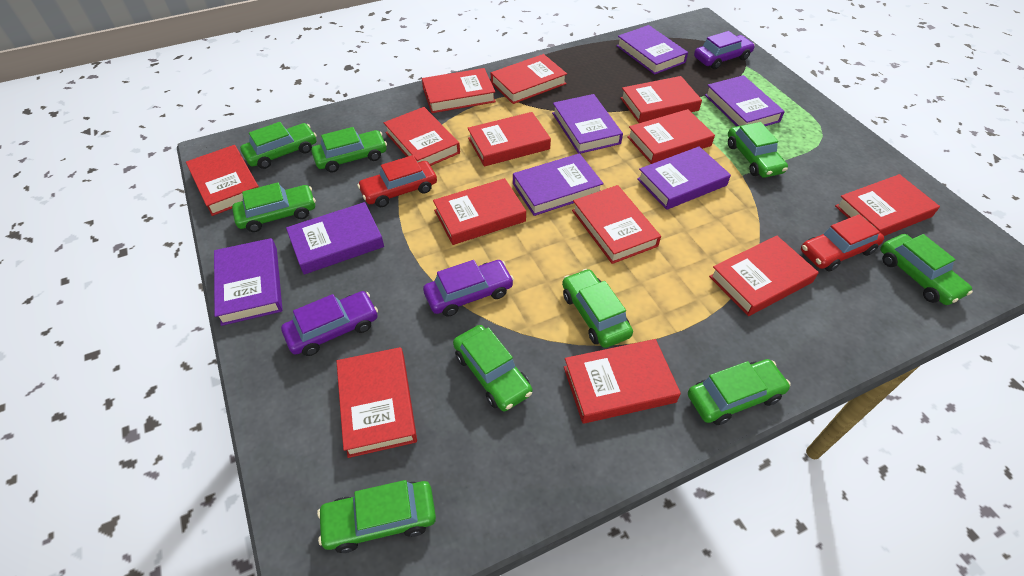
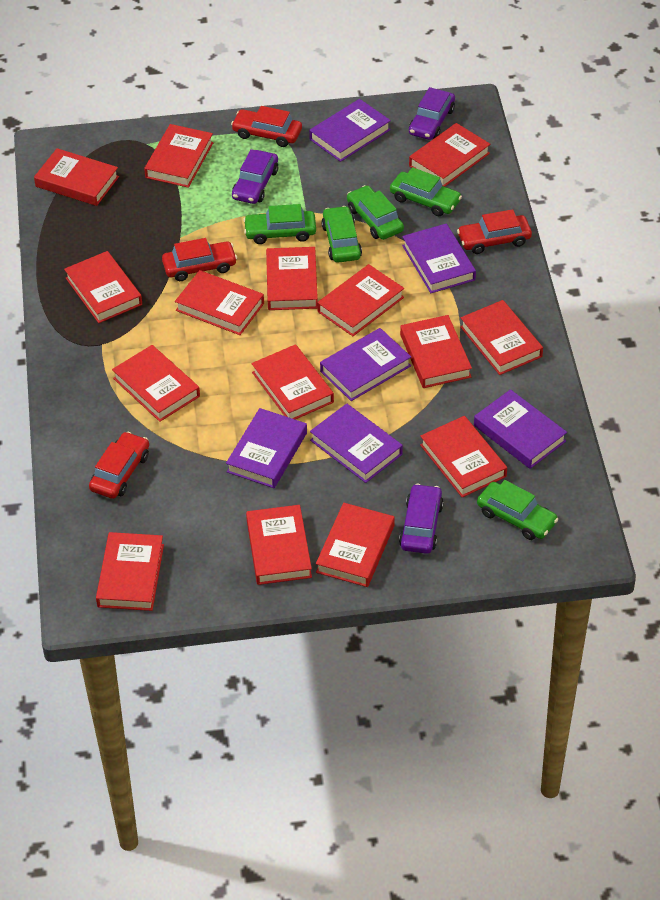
green car: 9 -> 5
purple book: 7 -> 6
red book: 13 -> 15
red car: 2 -> 4

